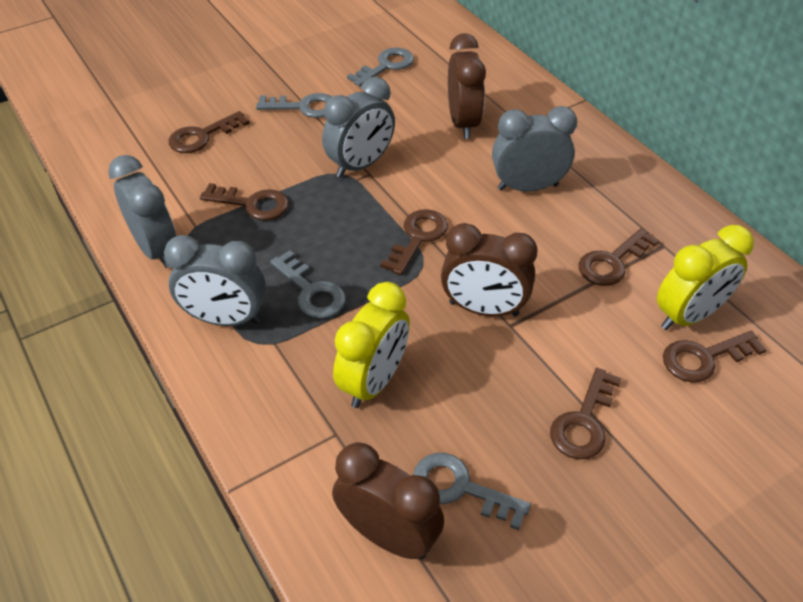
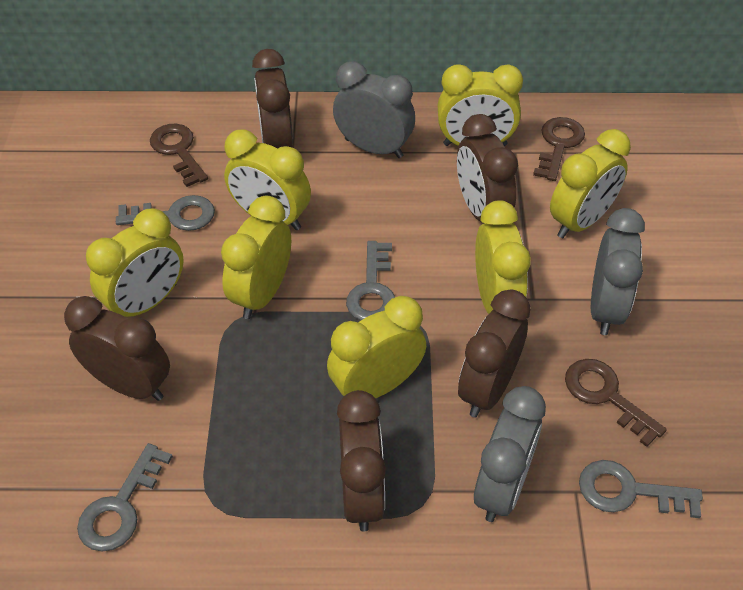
brown clock: 3 -> 5
brown key: 6 -> 3
grey clock: 4 -> 3
yellow clock: 2 -> 7

